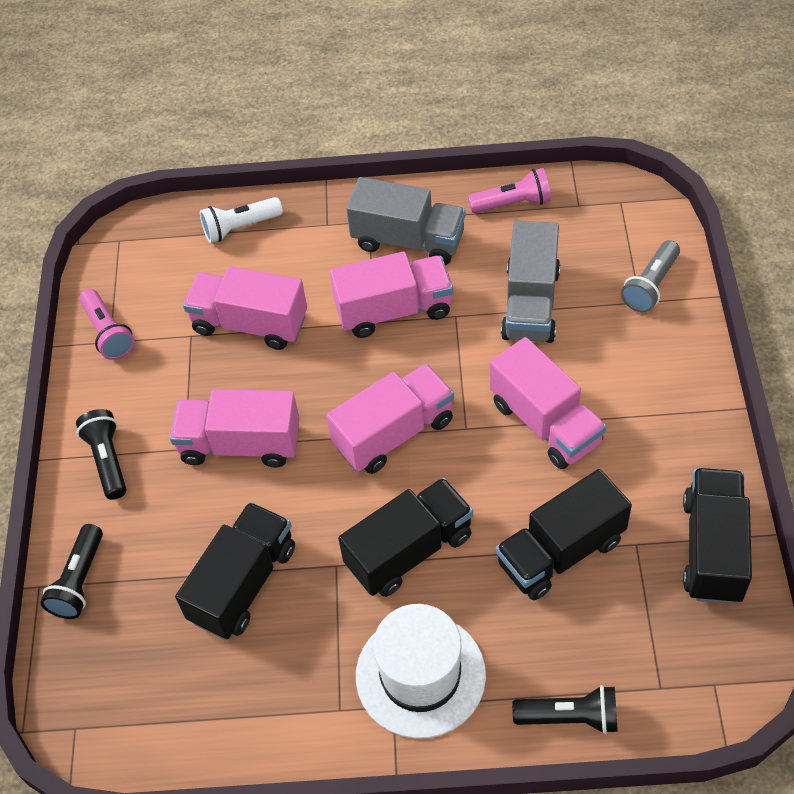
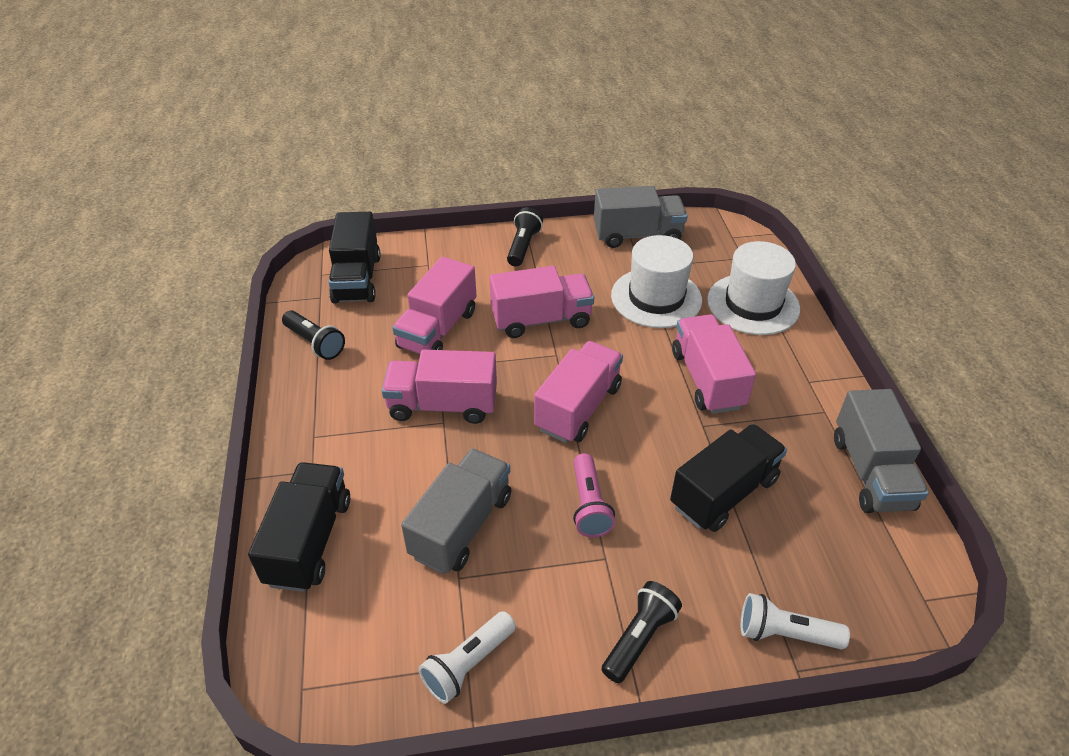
black truck: 4 -> 3
grey flashlight: 1 -> 0
grey truck: 2 -> 3
pink flashlight: 2 -> 1
white flashlight: 1 -> 2
white hat: 1 -> 2

